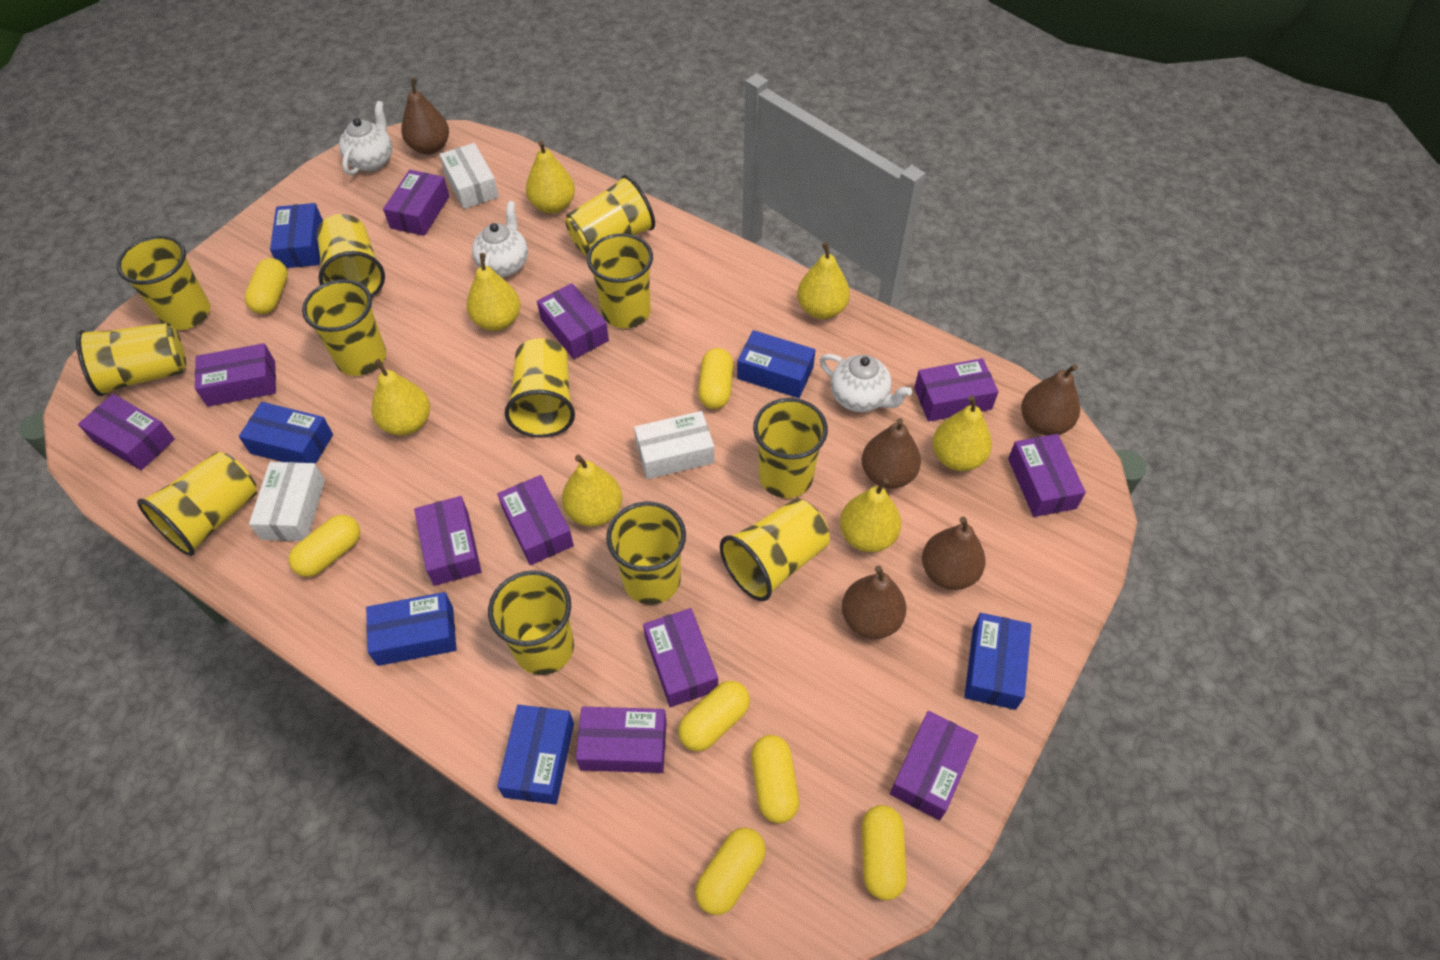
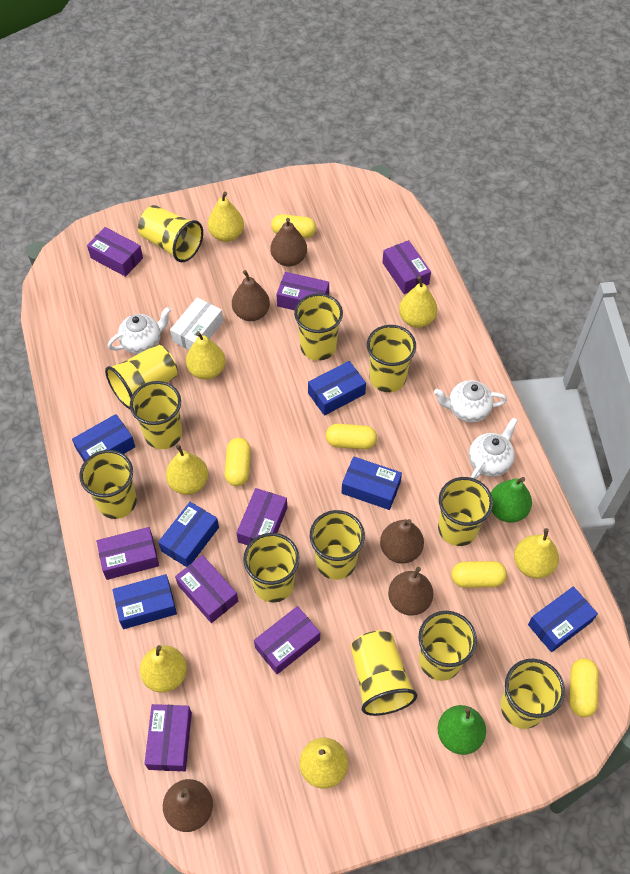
green pear: 0 -> 2
purple box: 11 -> 8
white box: 3 -> 1
yellow capsule: 7 -> 5

